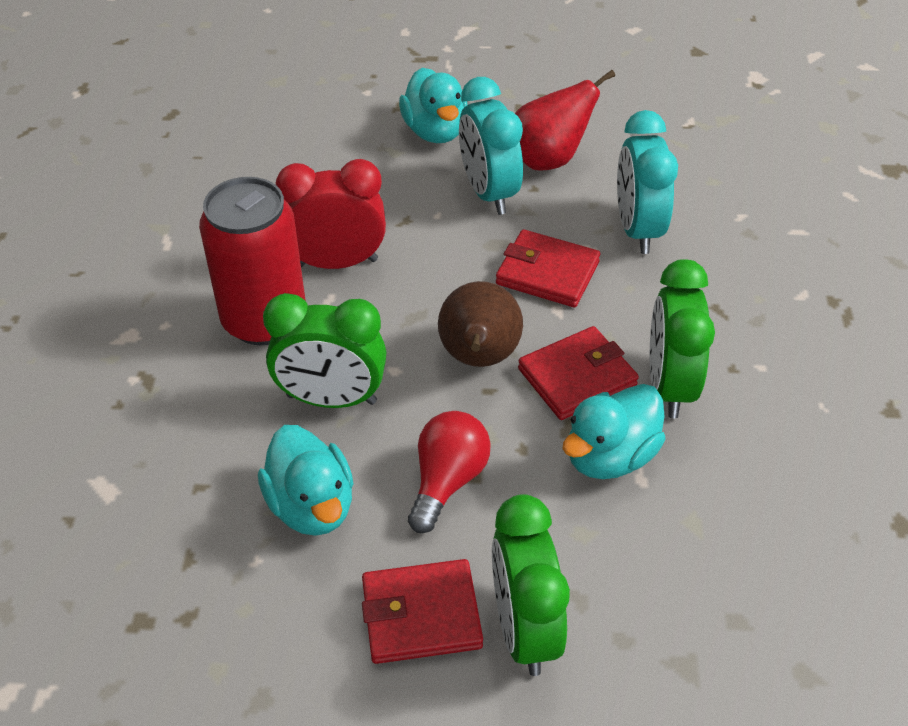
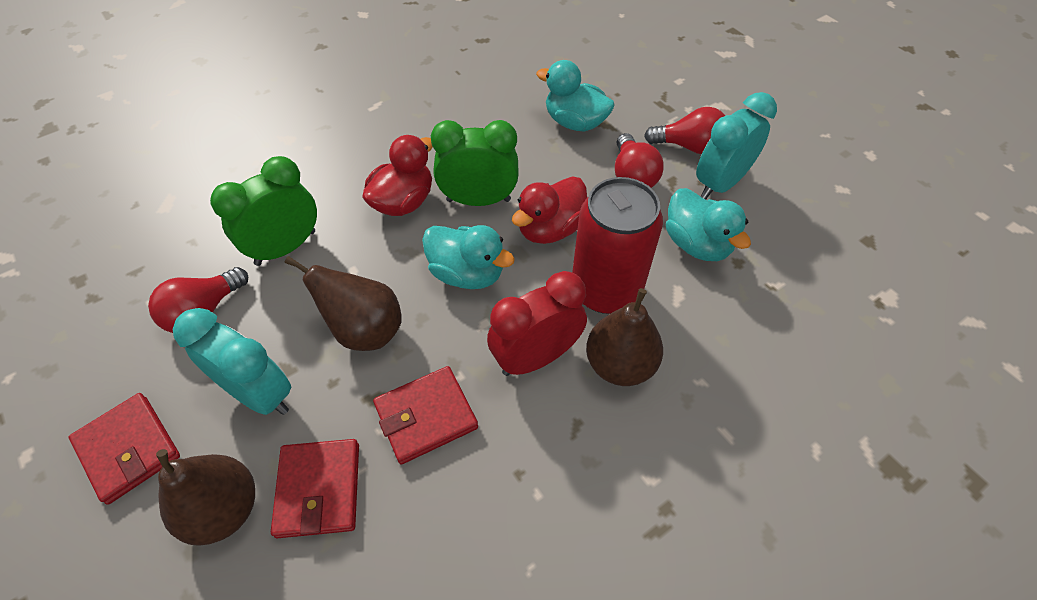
brown pear: 1 -> 3
green clock: 3 -> 2
red duck: 0 -> 2
red light bulb: 1 -> 3
red pear: 1 -> 0

